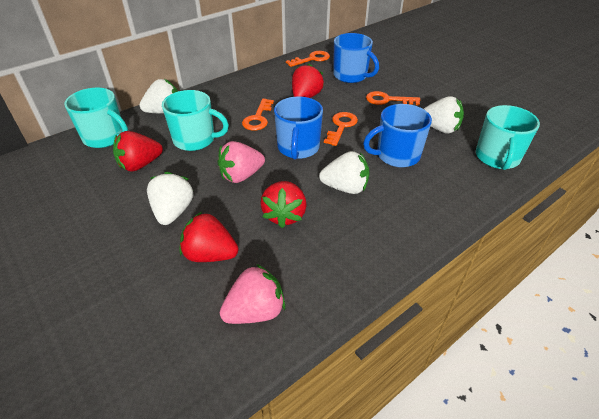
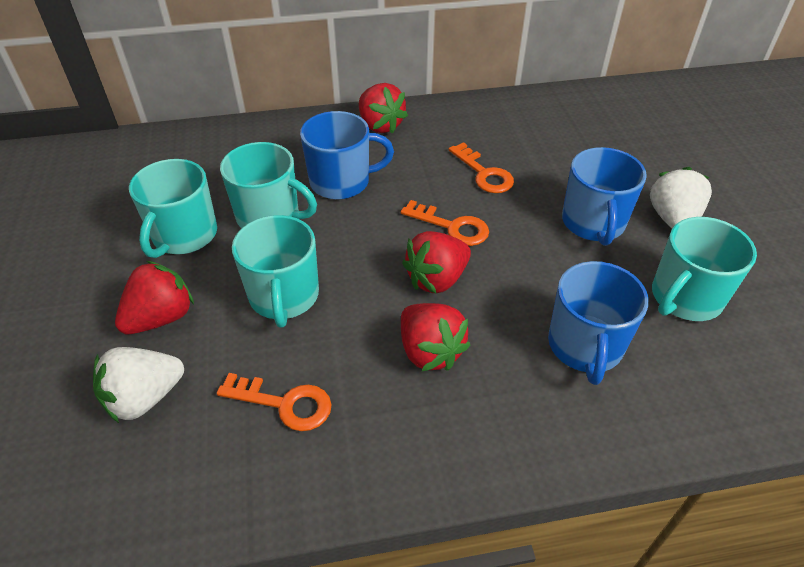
orange key: 4 -> 3
pink strawberry: 2 -> 0
turquoise mug: 3 -> 4
white strawberry: 4 -> 2

